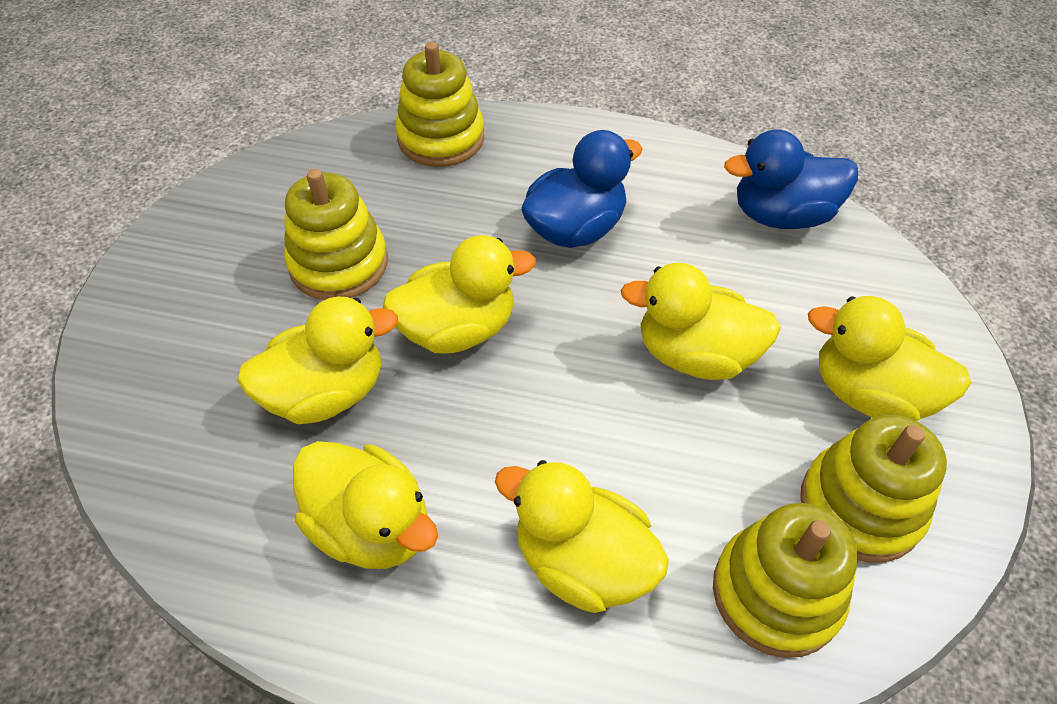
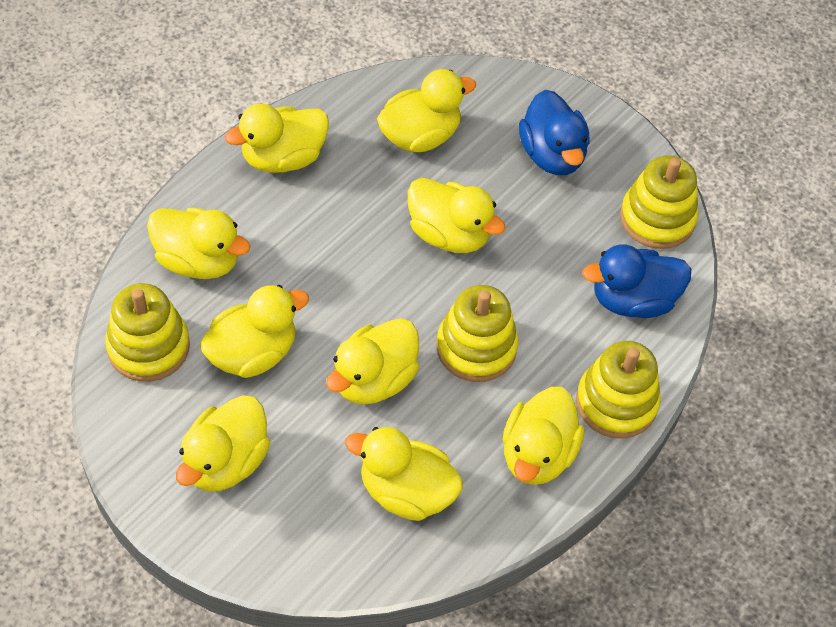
yellow duck: 6 -> 9

